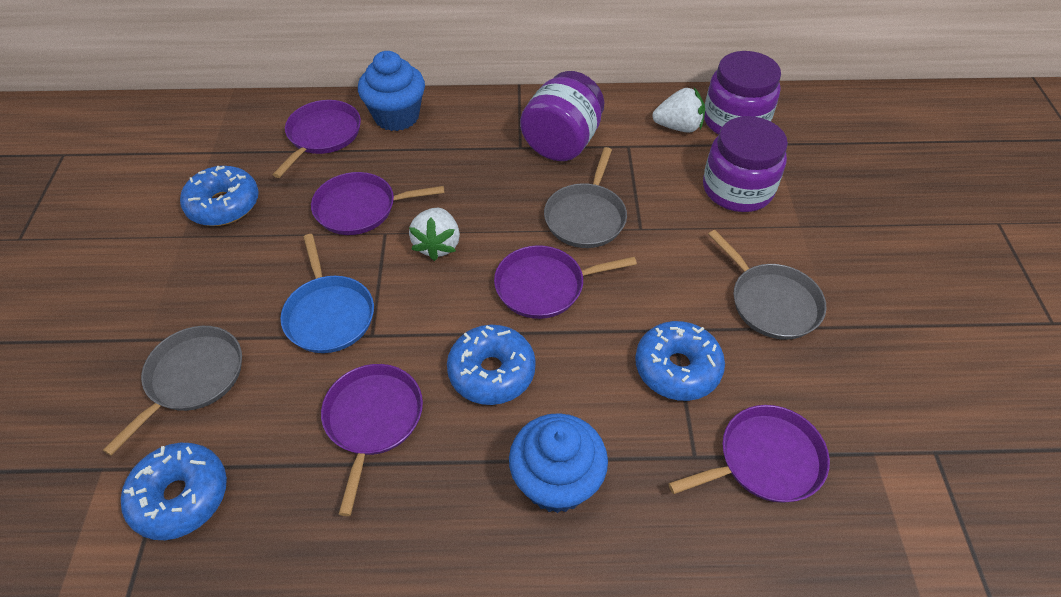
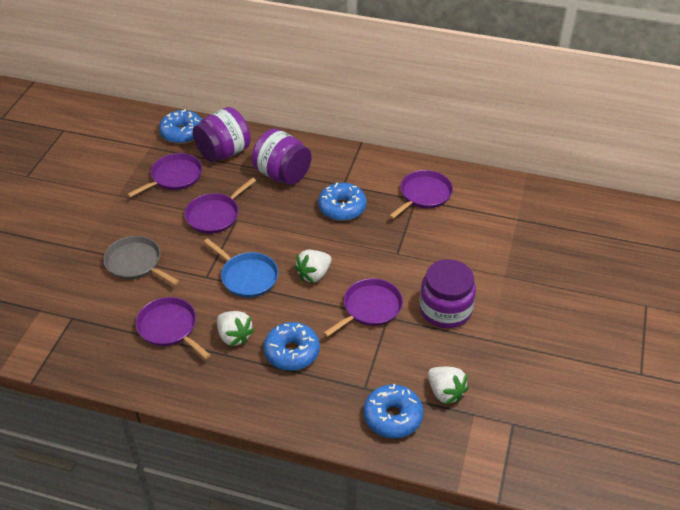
blue cupcake: 2 -> 0
grey pan: 3 -> 1
white strawberry: 2 -> 3

